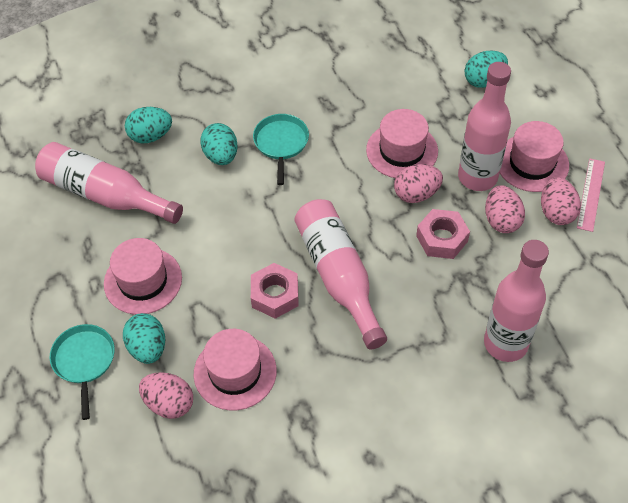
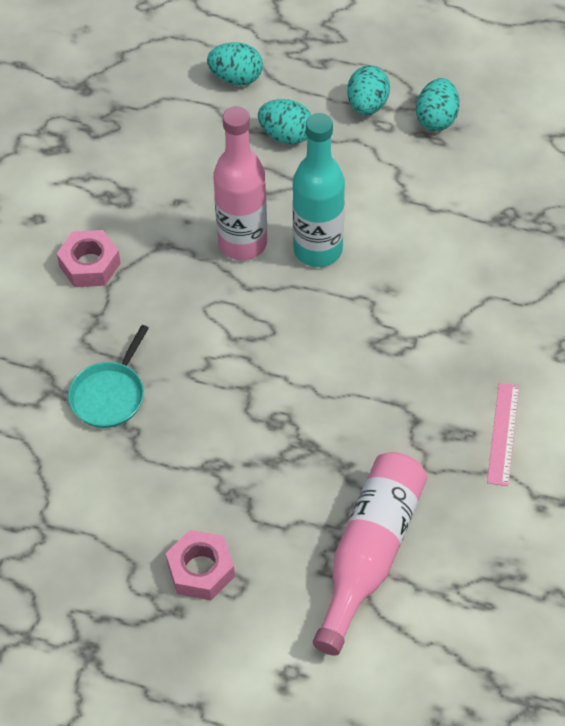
pink bottle: 4 -> 2
pink egg: 4 -> 0
pink hat: 4 -> 0
turquoise bottle: 0 -> 1
turquoise pan: 2 -> 1

